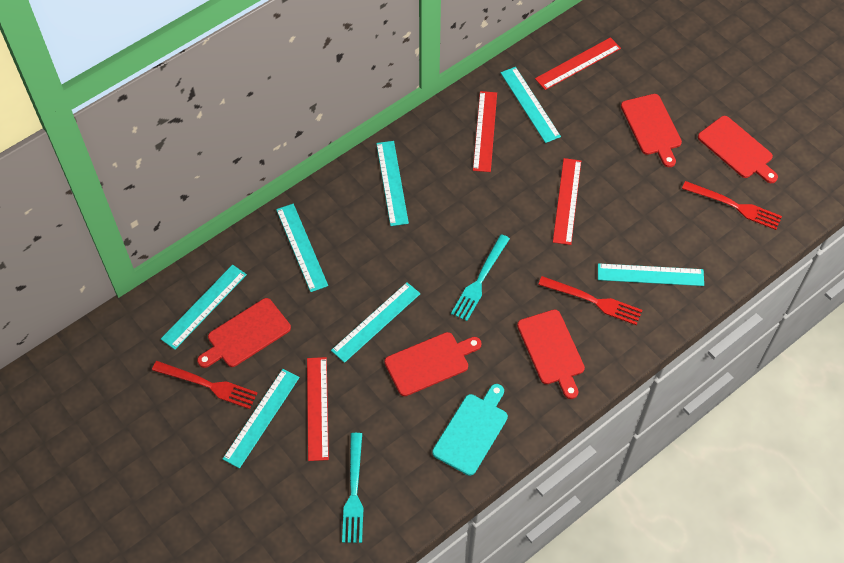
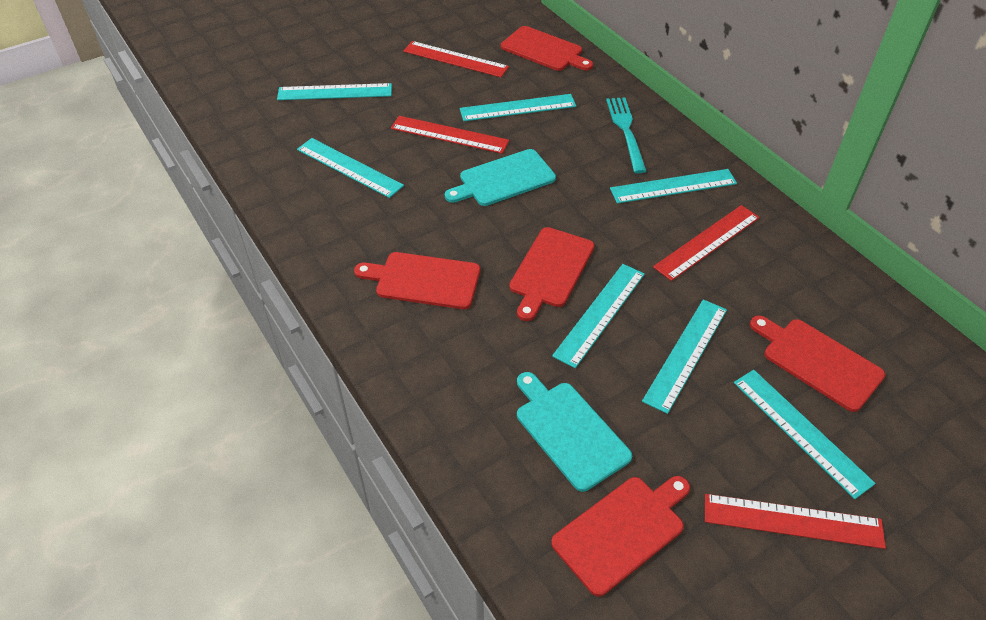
red fork: 3 -> 0
turquoise cutting board: 1 -> 2
turquoise fork: 2 -> 1

